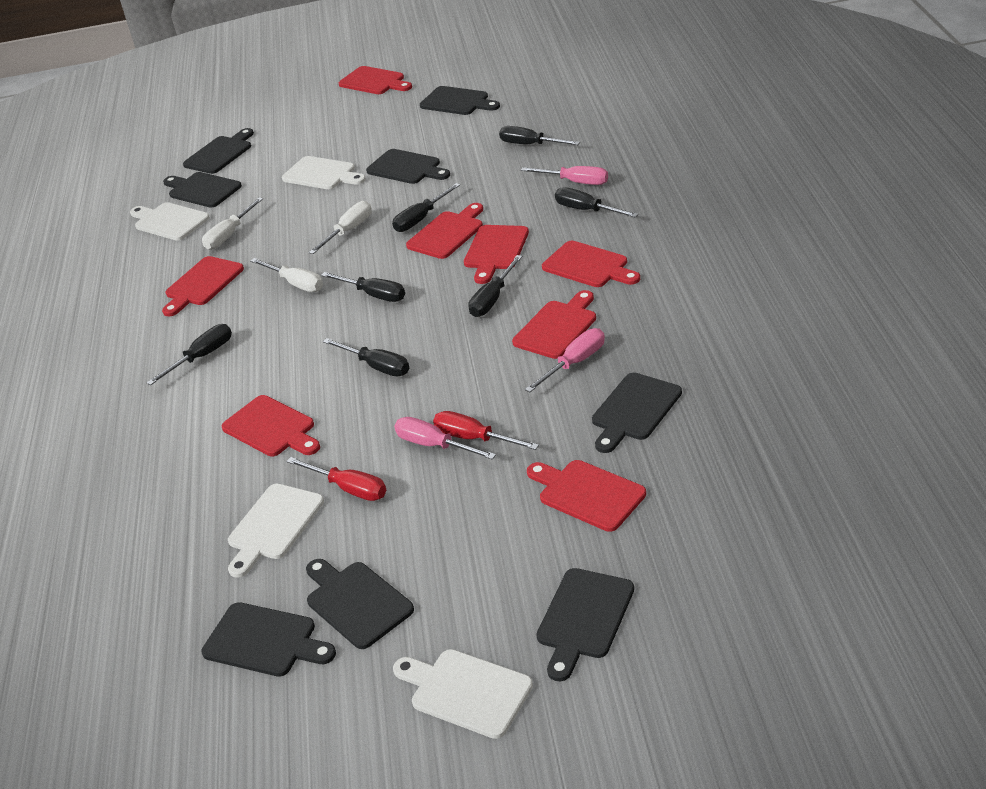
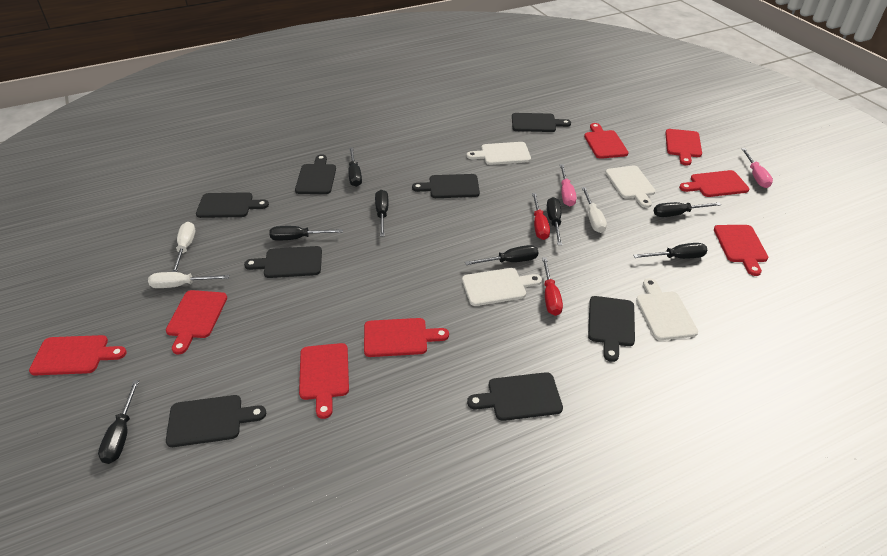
black screwdriver: 7 -> 8
pink screwdriver: 3 -> 2

